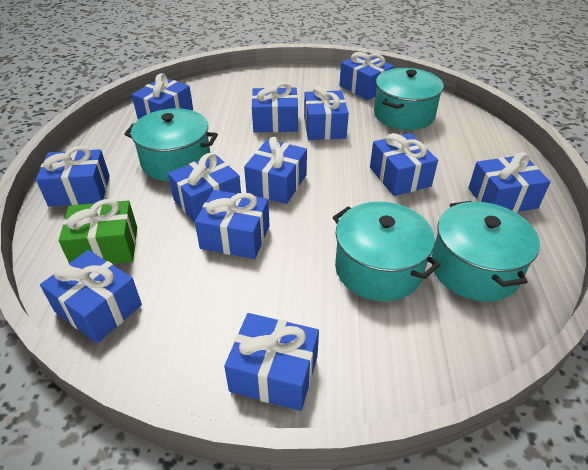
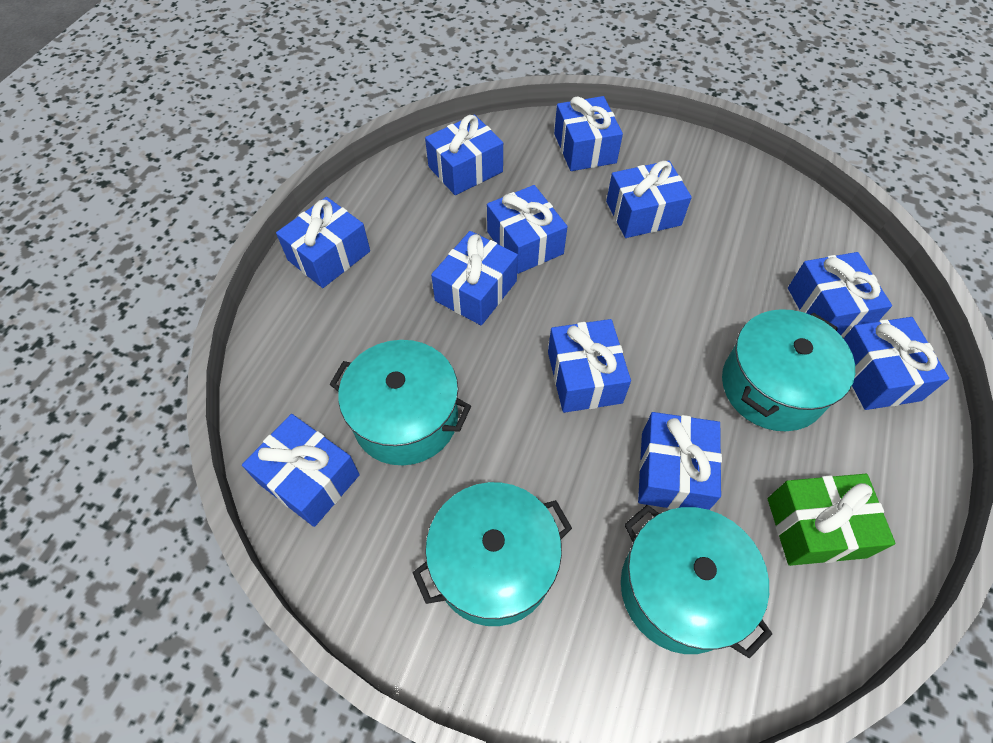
blue gift: 12 -> 11

